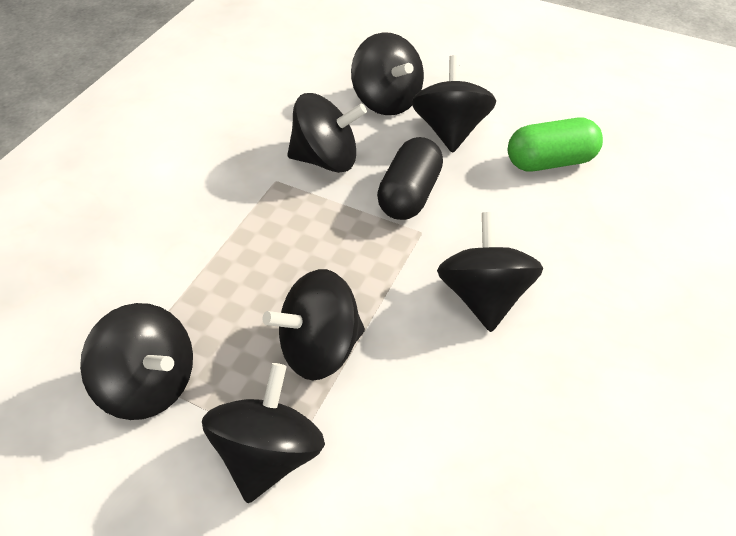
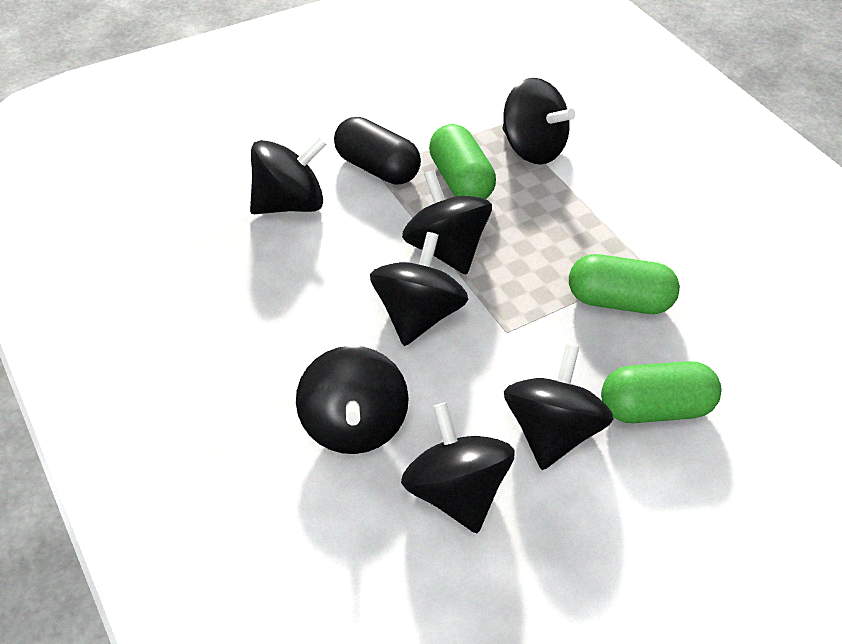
green capsule: 1 -> 3

